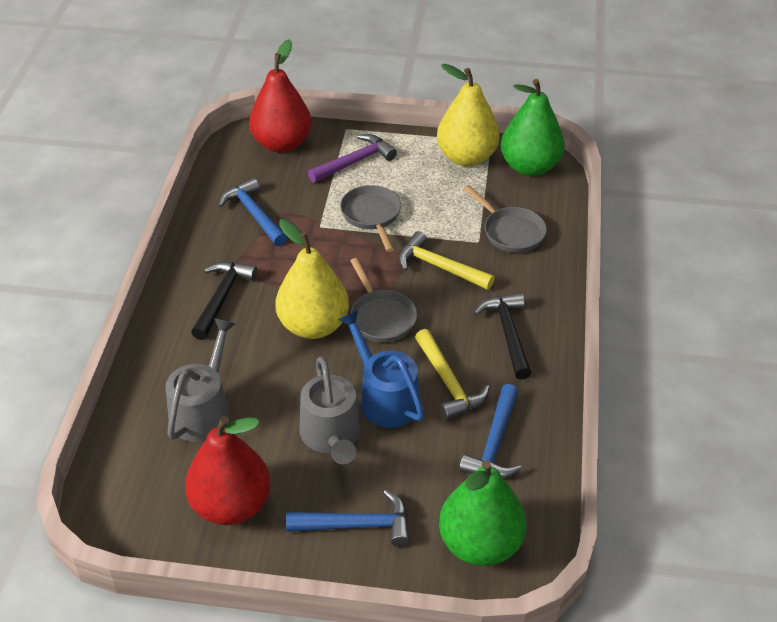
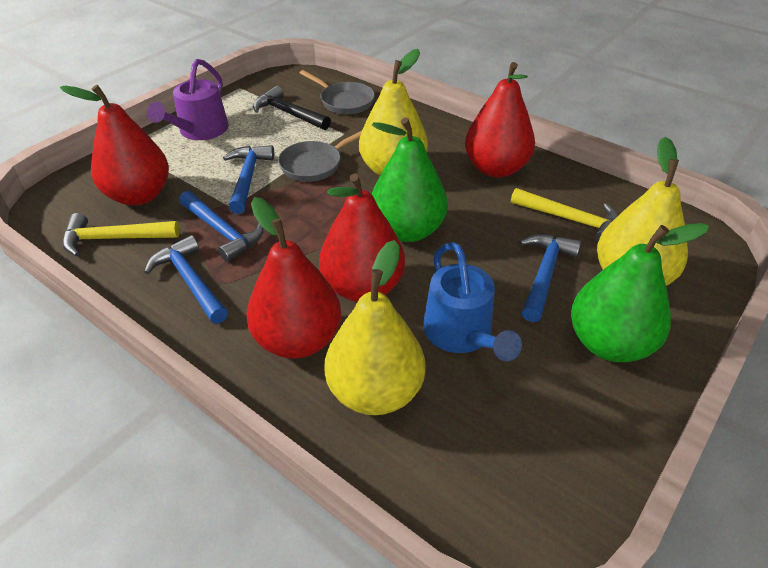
black hammer: 2 -> 1
blue hammer: 3 -> 4
grey pan: 3 -> 2
grey watering can: 2 -> 0
purple hammer: 1 -> 0
purple watering can: 0 -> 1
red pear: 2 -> 4
yellow pear: 2 -> 3

